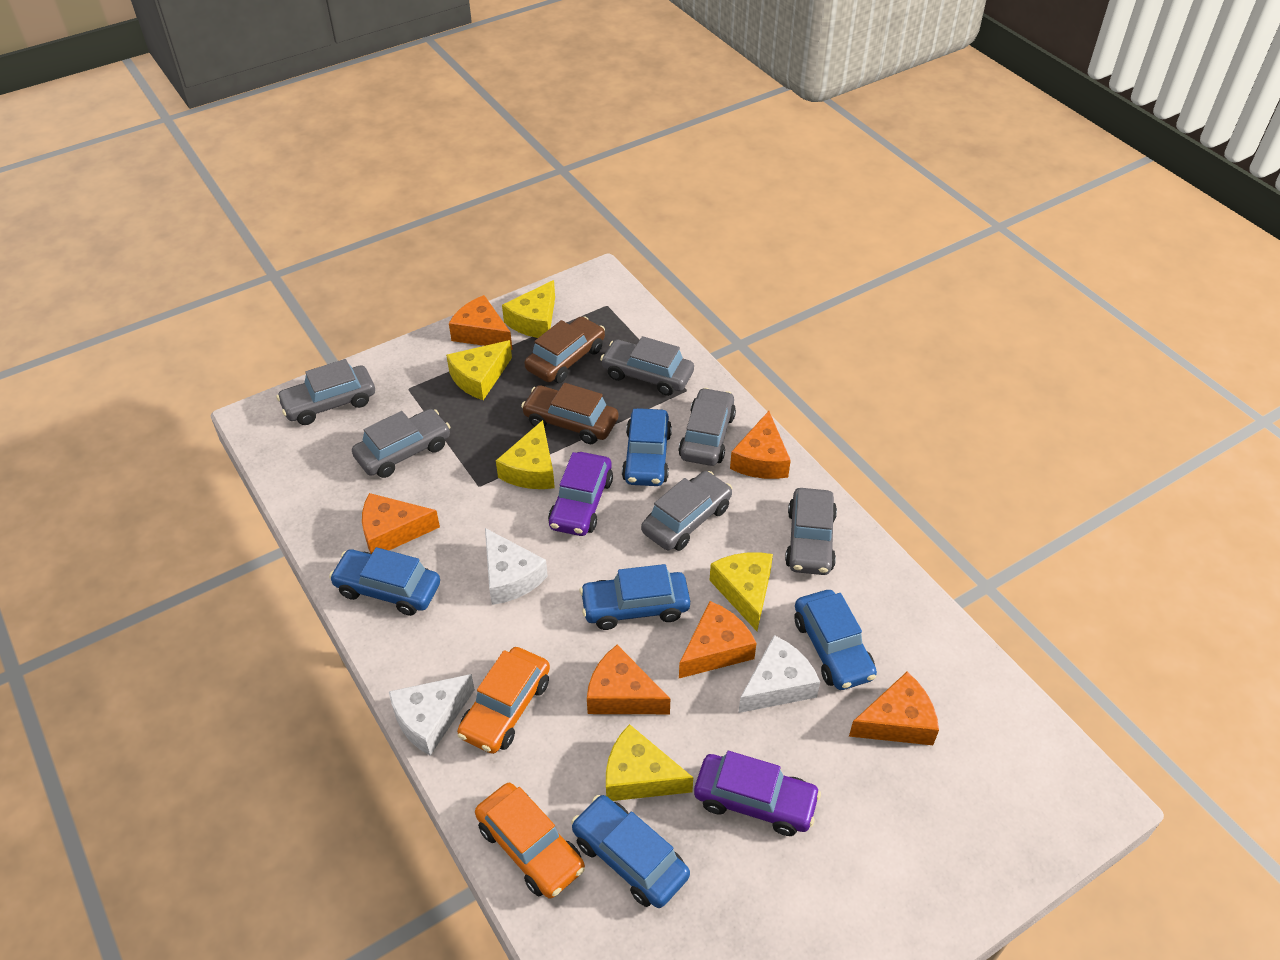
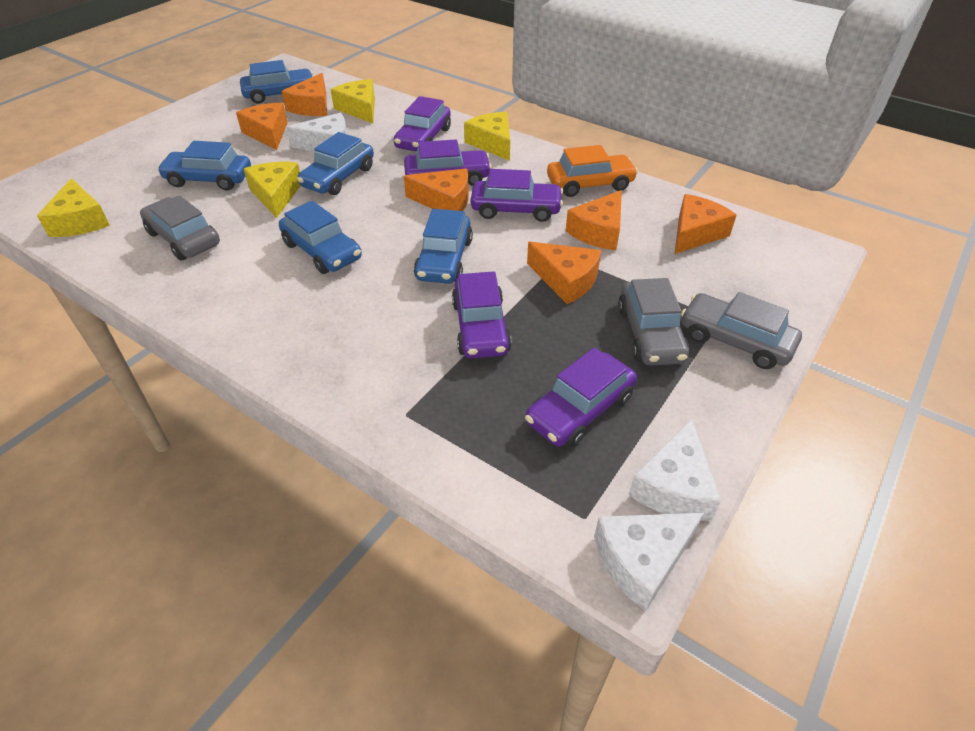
brown car: 2 -> 0
grey car: 6 -> 3
orange car: 2 -> 1
purple car: 2 -> 5
yellow cheese: 5 -> 4

